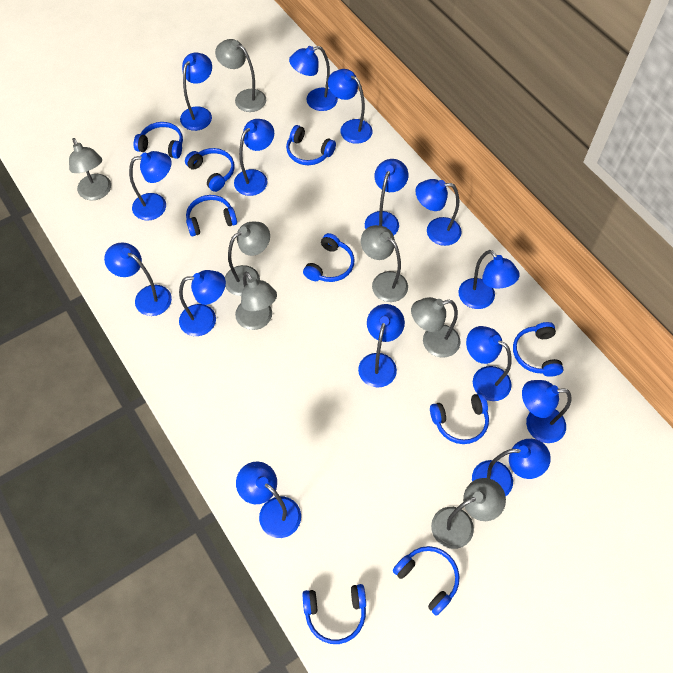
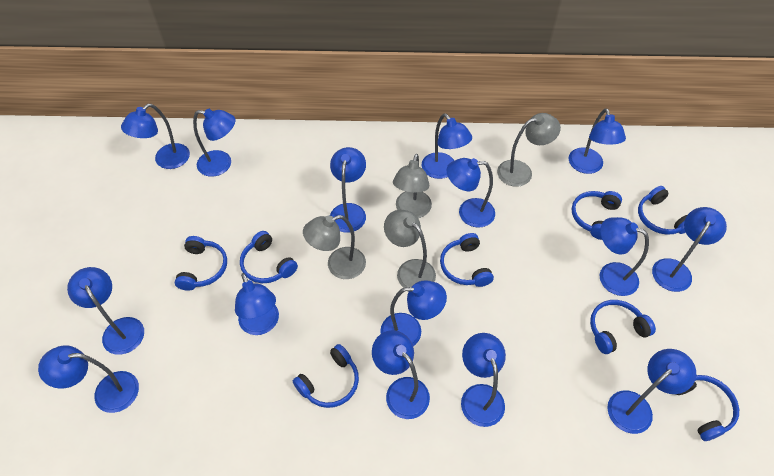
blue headphones: 9 -> 8
grey lamp: 7 -> 4

